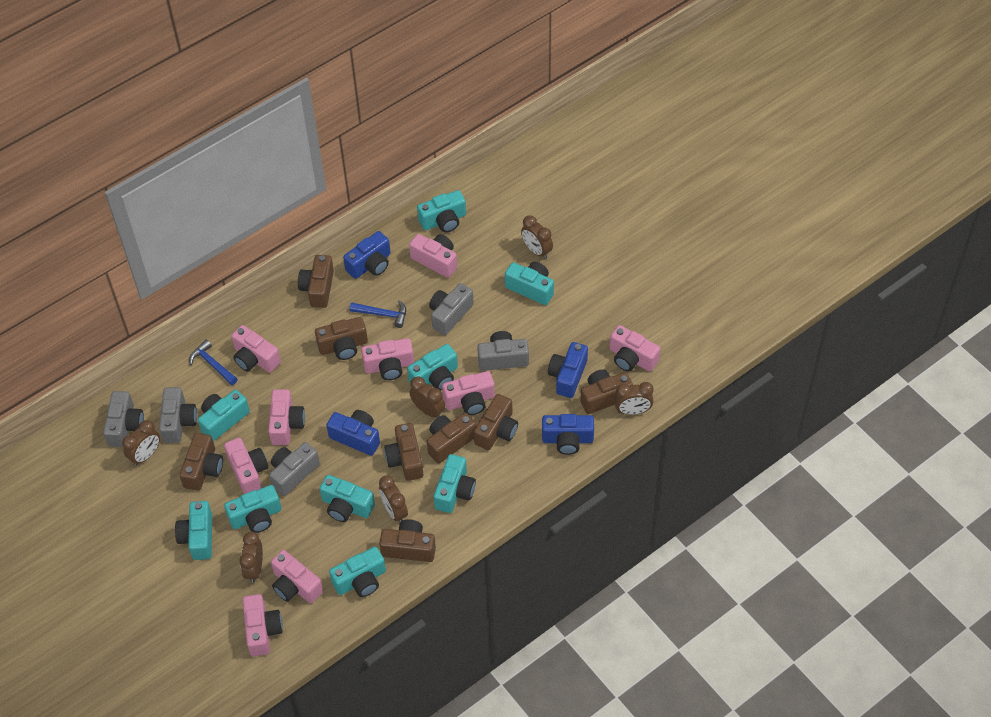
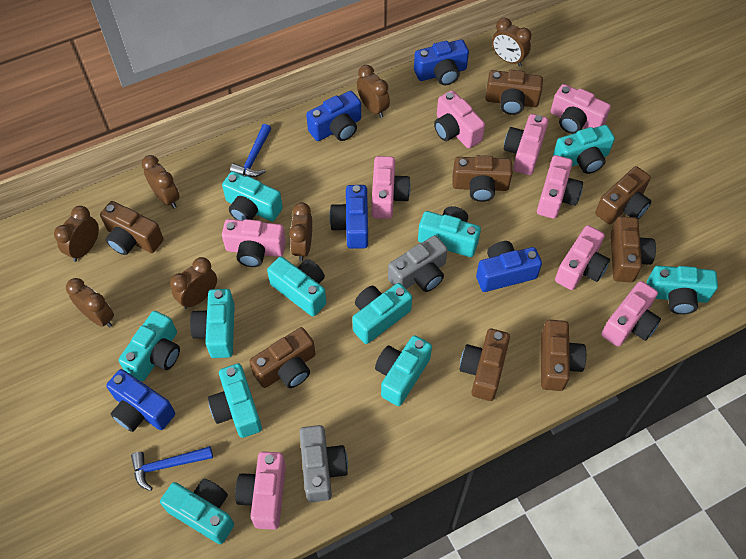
blue camera: 4 -> 5
brown clock: 6 -> 7
grey camera: 5 -> 2
turquoise camera: 9 -> 11

